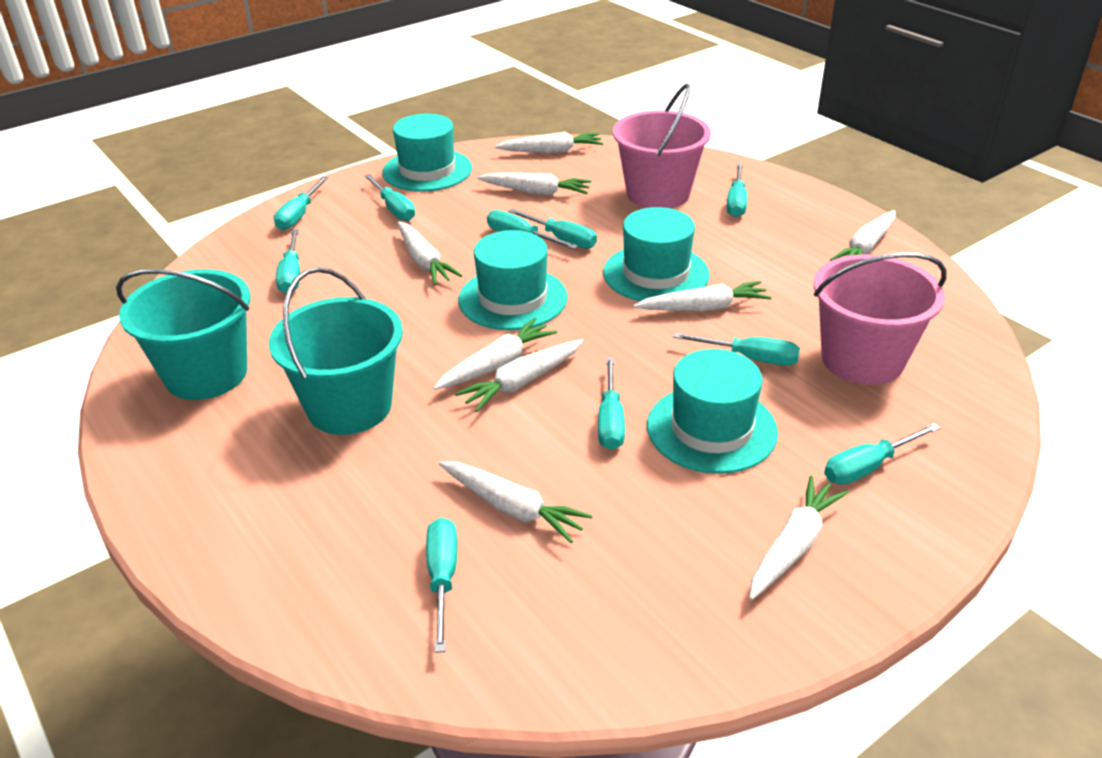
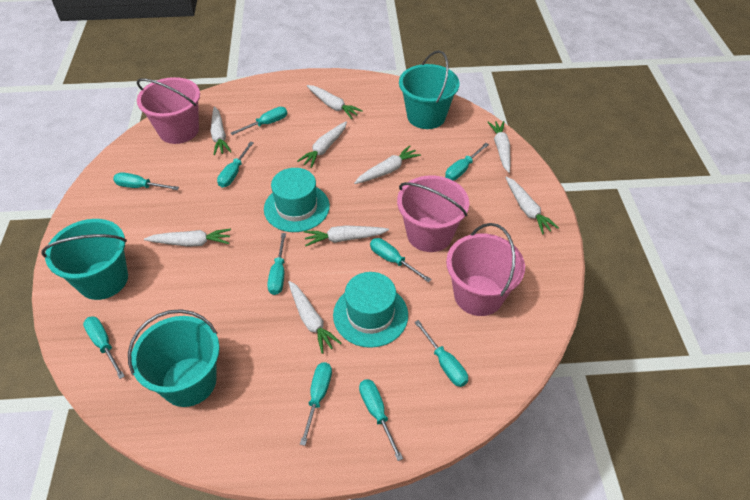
pink bucket: 2 -> 3
turquoise bucket: 2 -> 3
turquoise hat: 4 -> 2

